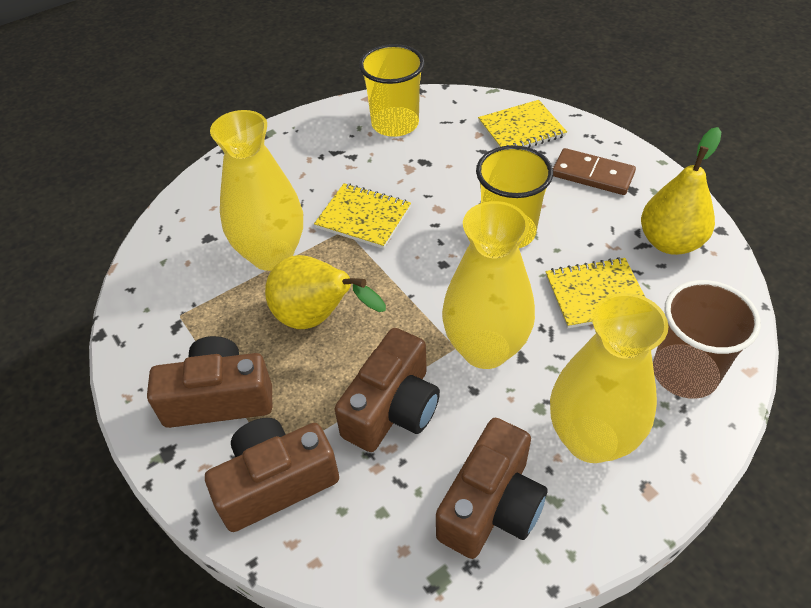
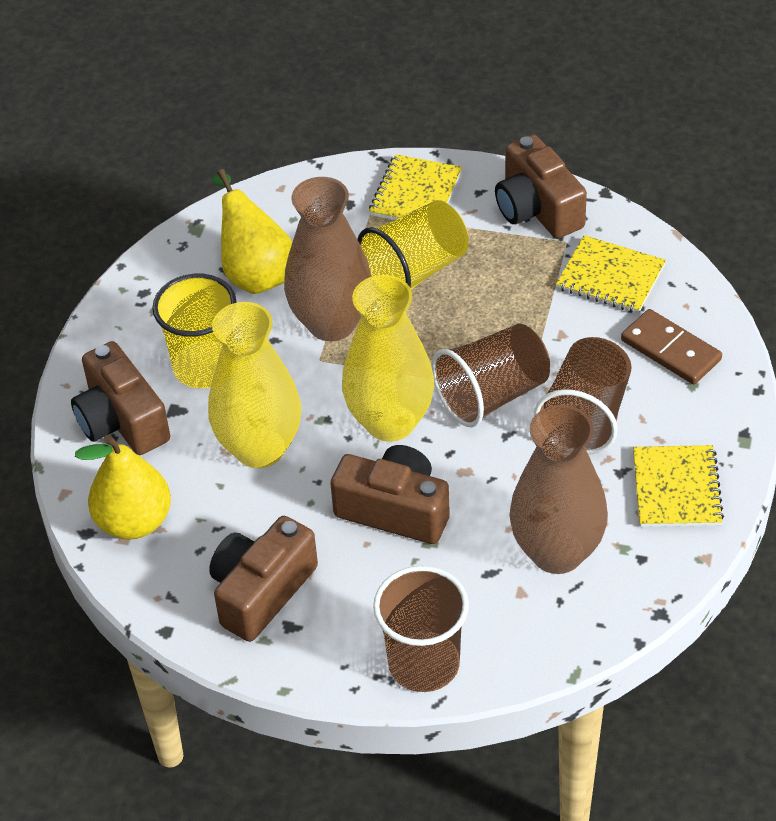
brown cup: 1 -> 3
brown vase: 0 -> 2
yellow vase: 3 -> 2

